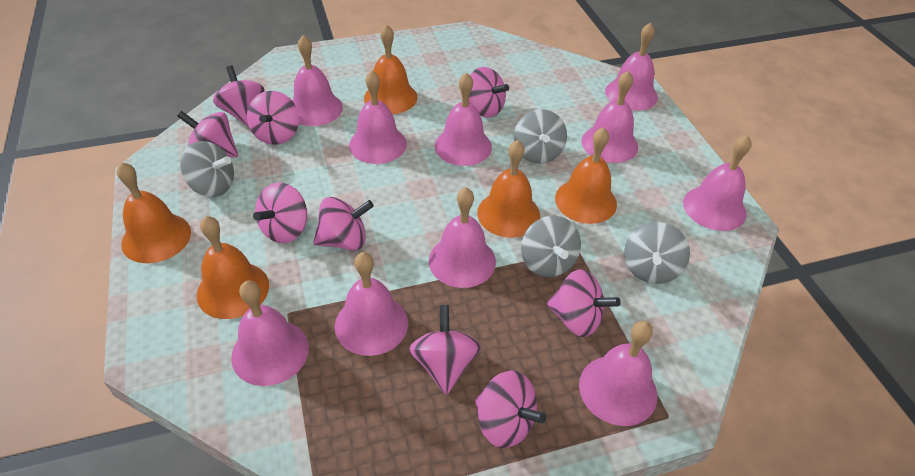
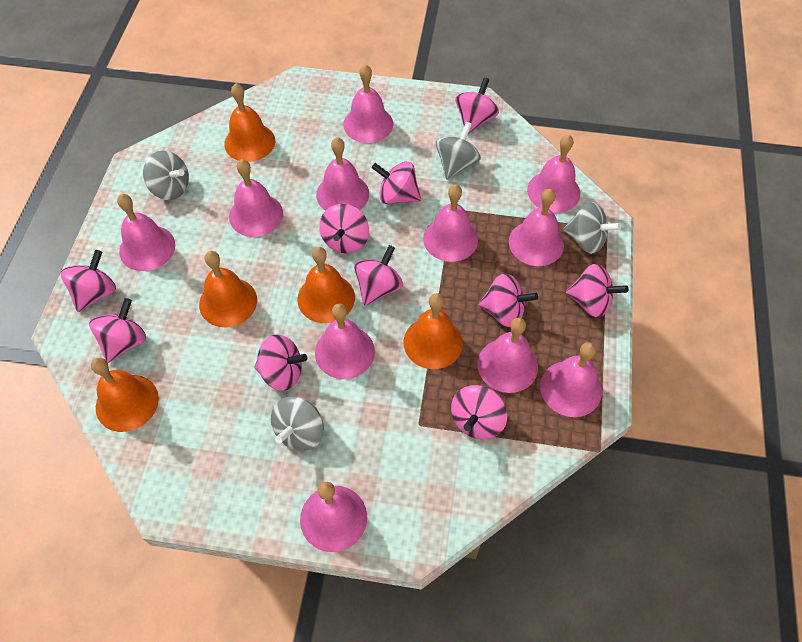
pink bell: 10 -> 11
pink spinning top: 9 -> 10

